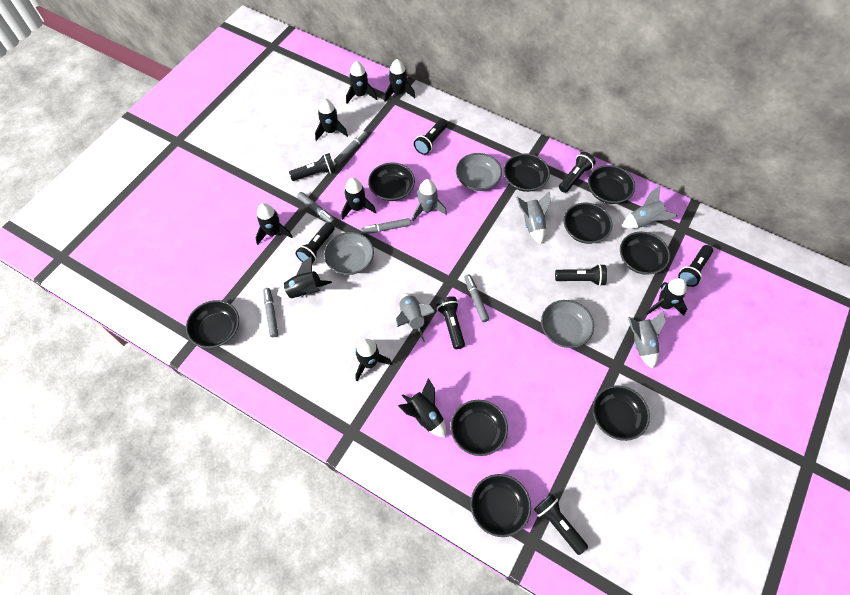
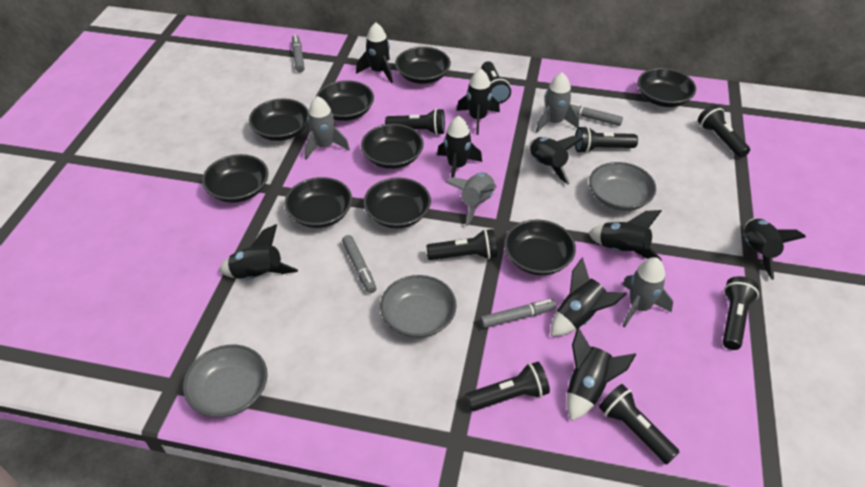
grey marker: 5 -> 4
grey rocket: 5 -> 4

